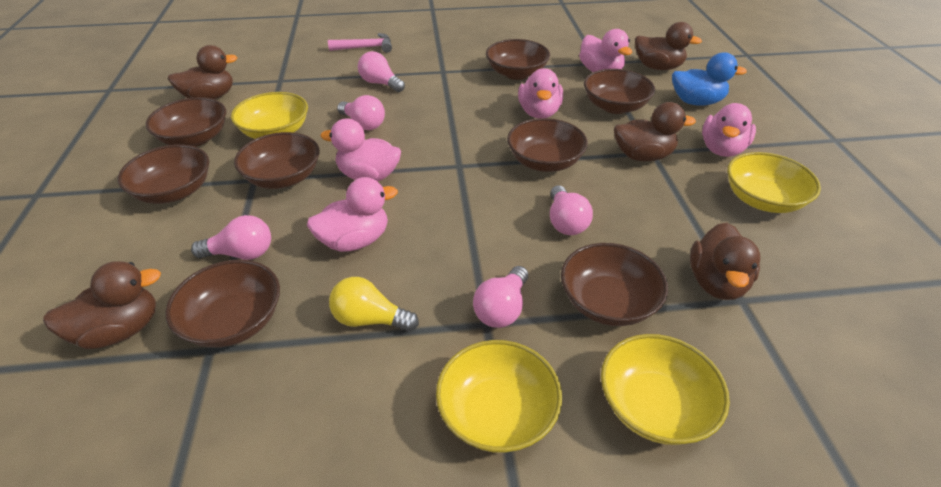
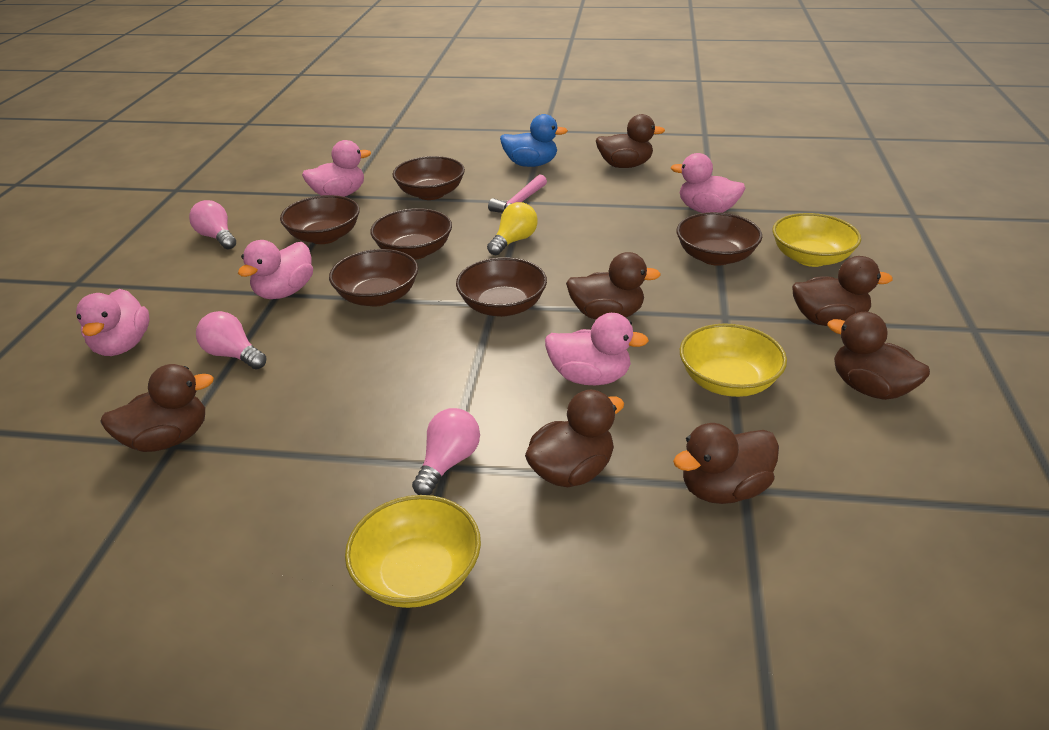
brown bowl: 8 -> 6
brown duck: 5 -> 7
pink light bulb: 5 -> 3
yellow bowl: 4 -> 3

